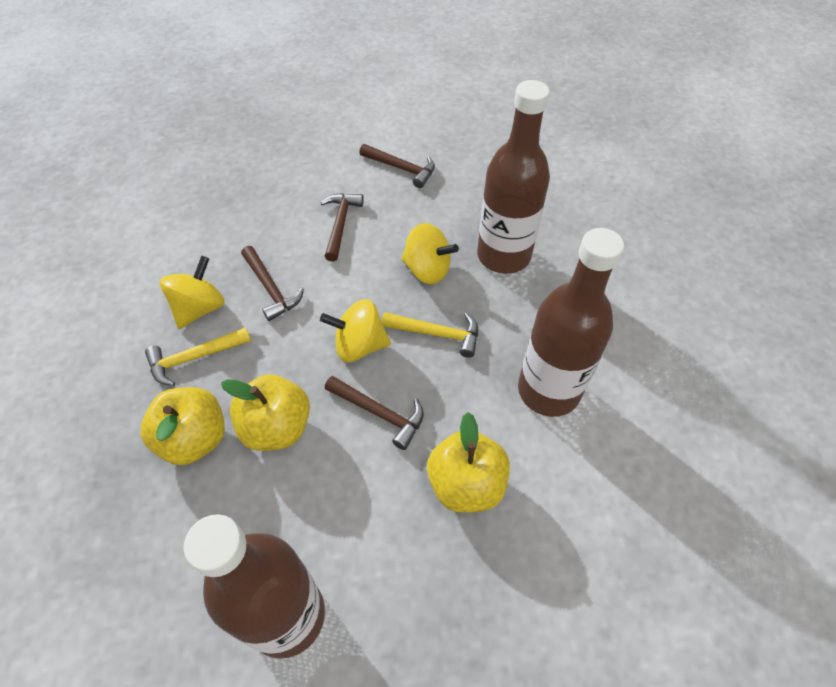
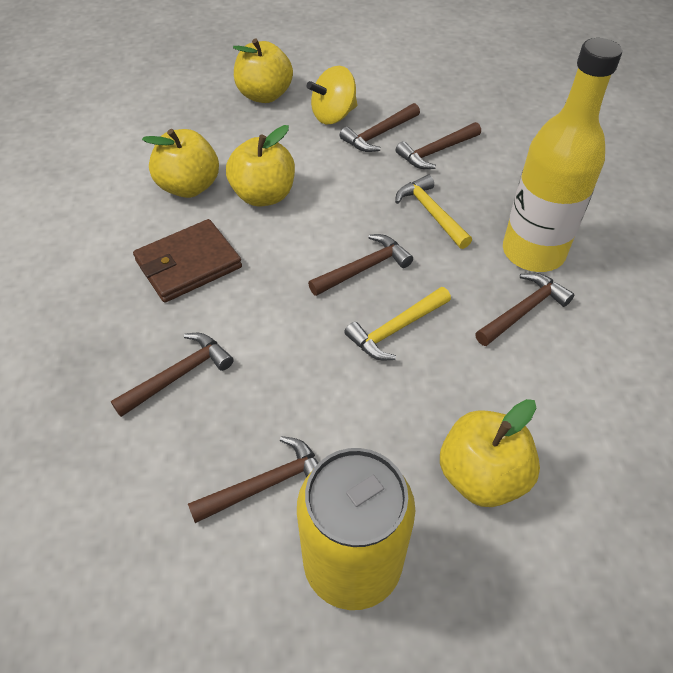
brown bottle: 3 -> 0
brown hammer: 4 -> 6
brown wallet: 0 -> 1
yellow apple: 3 -> 4
yellow bottle: 0 -> 1
yellow can: 0 -> 1
yellow spinning top: 3 -> 1

